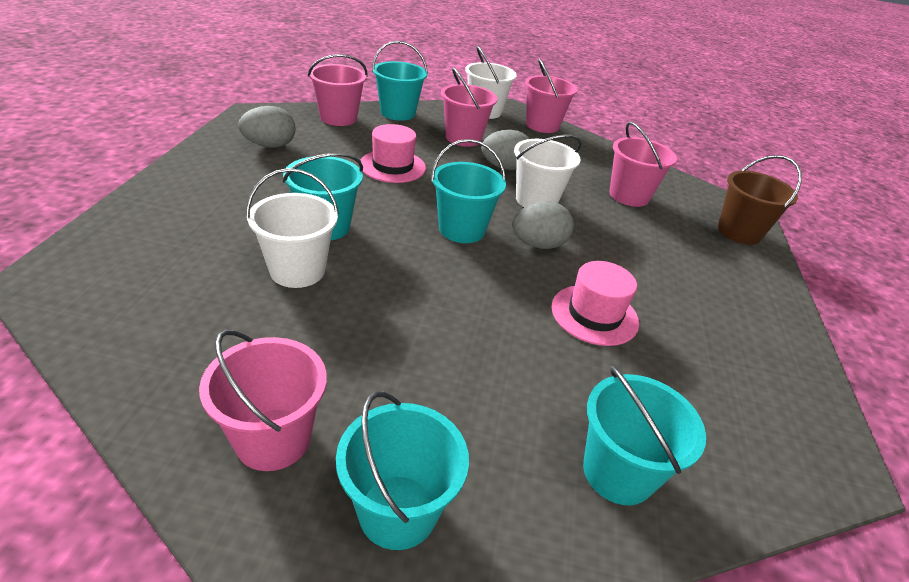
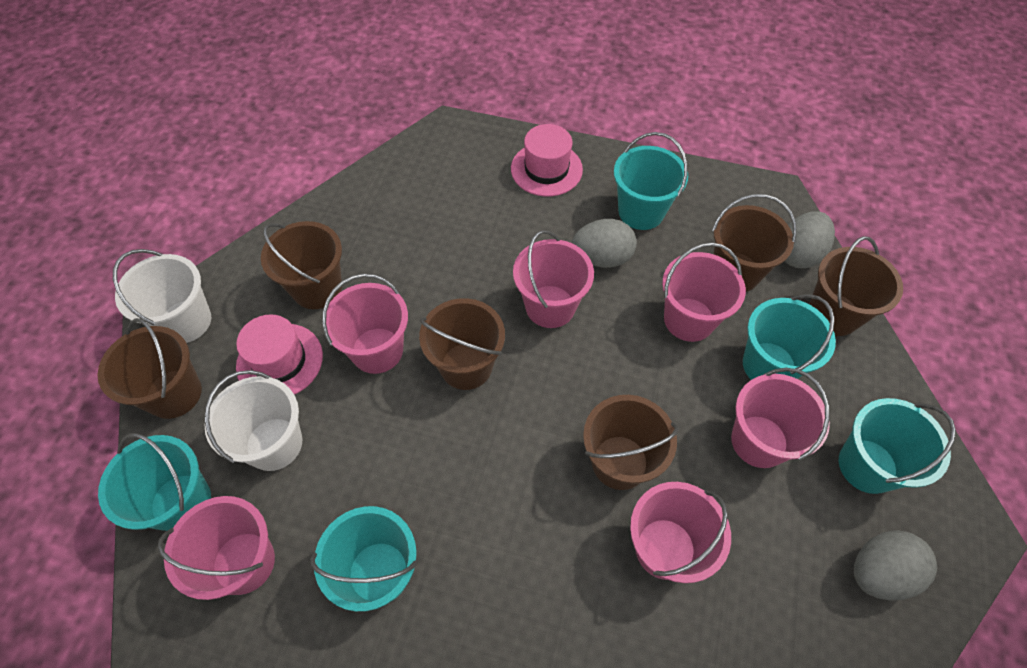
brown bucket: 1 -> 6
pink bucket: 5 -> 6
white bucket: 3 -> 2

